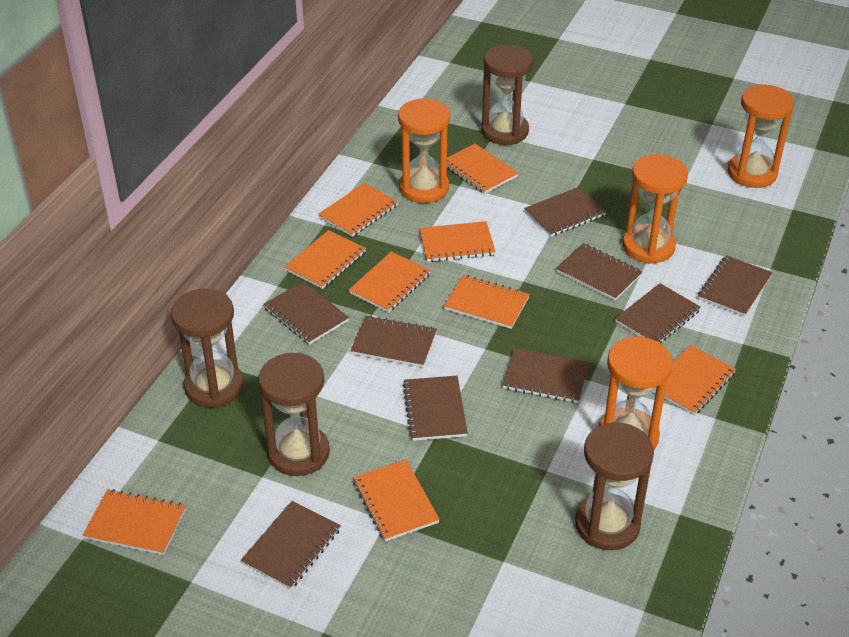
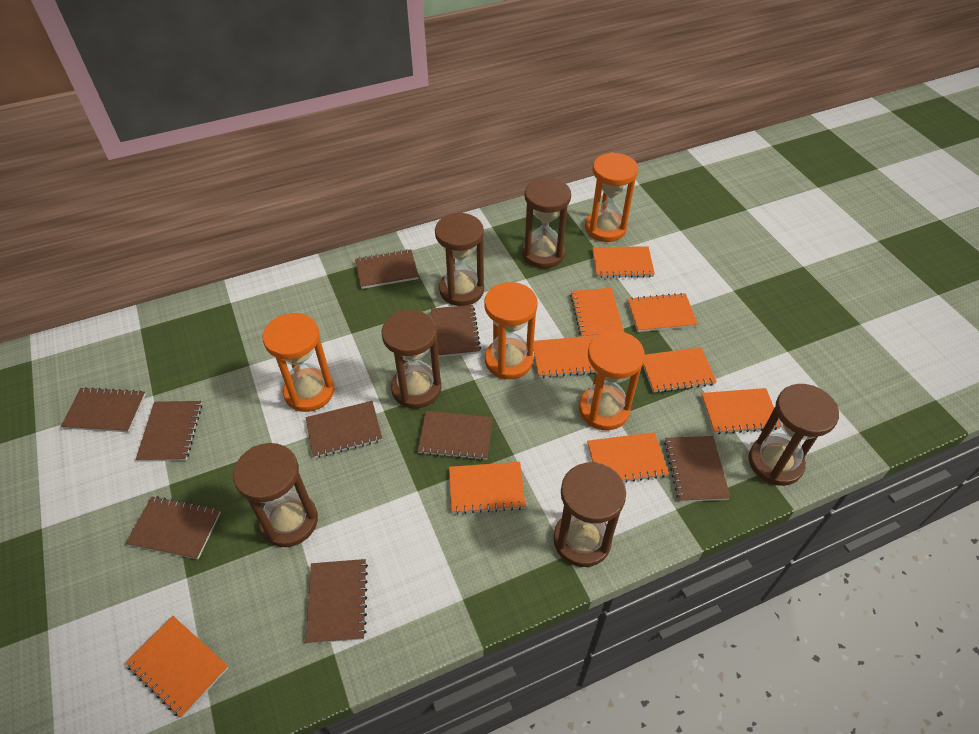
brown hourglass: 4 -> 6

